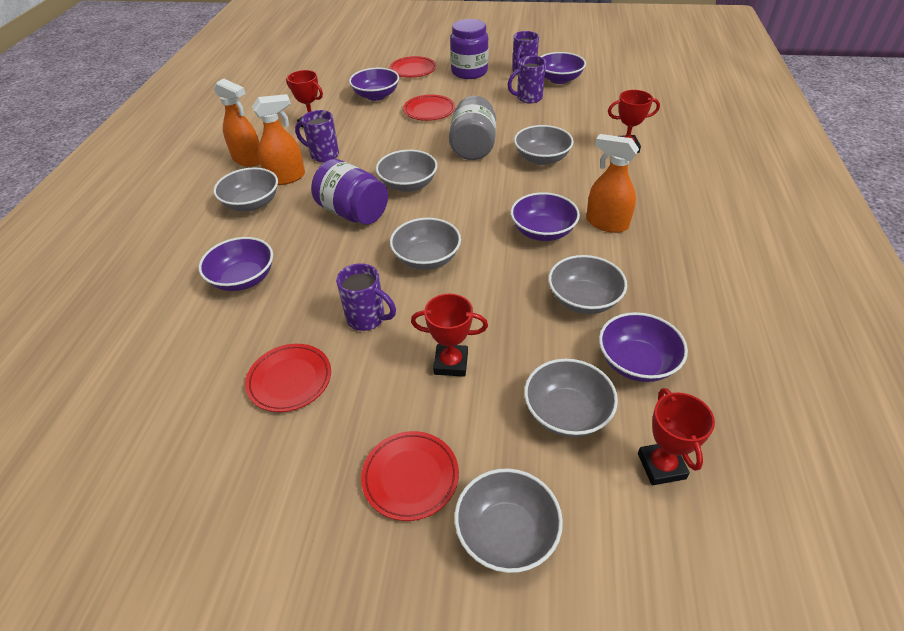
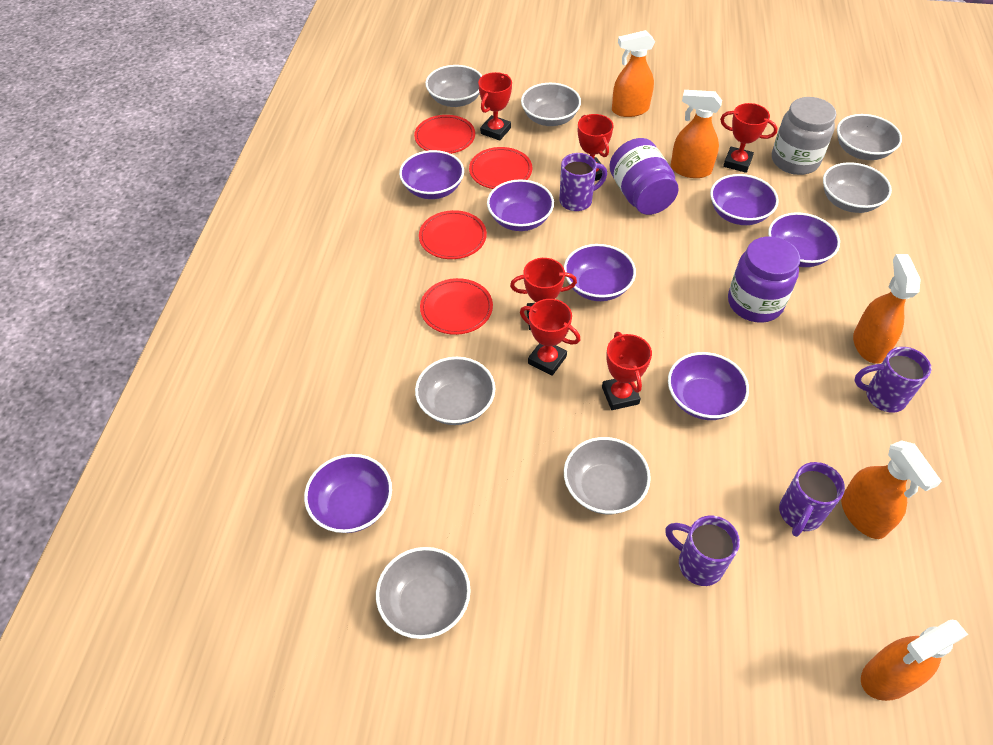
orange spray bottle: 3 -> 5
purple bowl: 5 -> 7
red trophy: 4 -> 6

